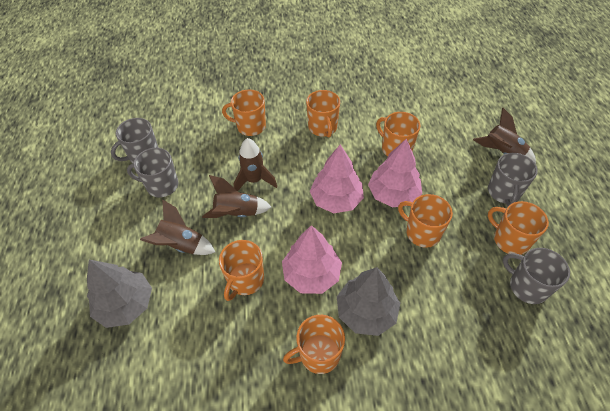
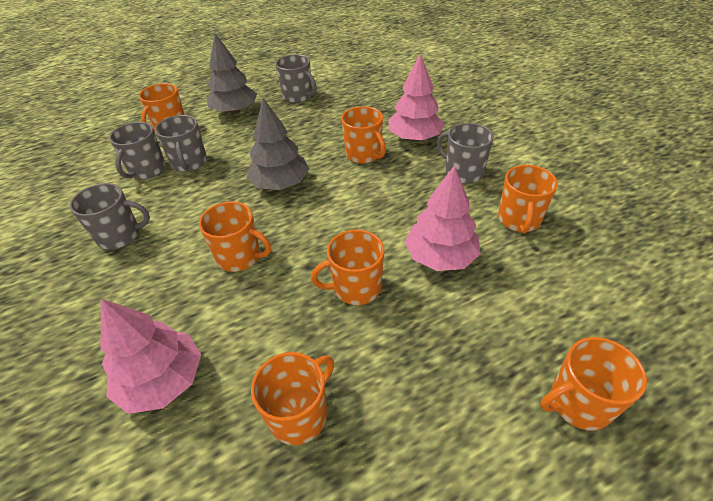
brown rocket: 4 -> 0
grey mug: 4 -> 5

